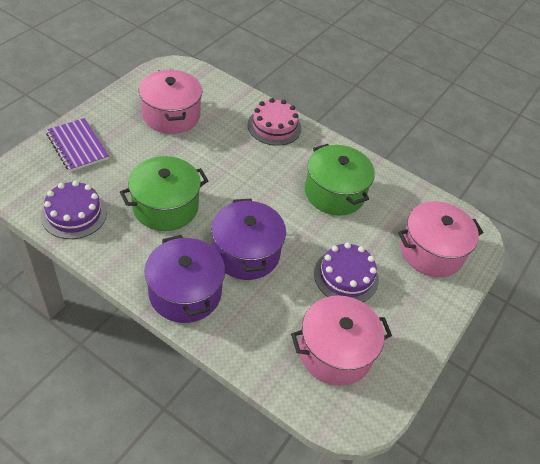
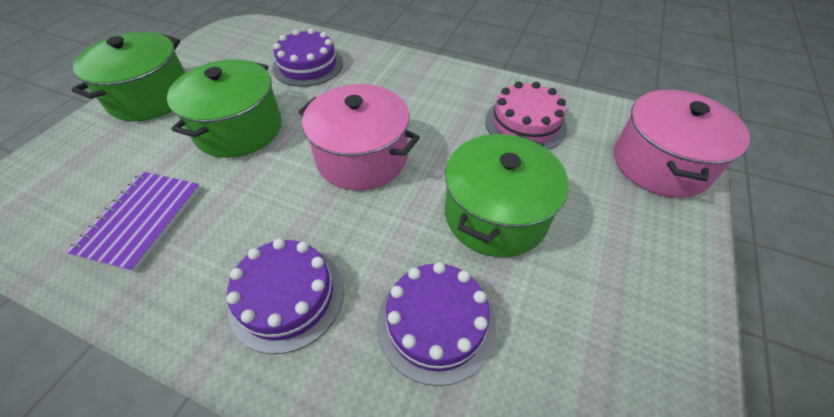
green pot: 2 -> 3
pink pot: 3 -> 2
purple cake: 2 -> 3
purple pot: 2 -> 0

